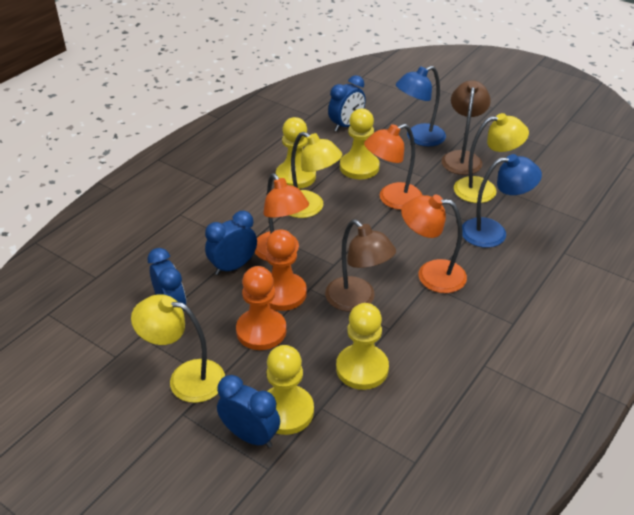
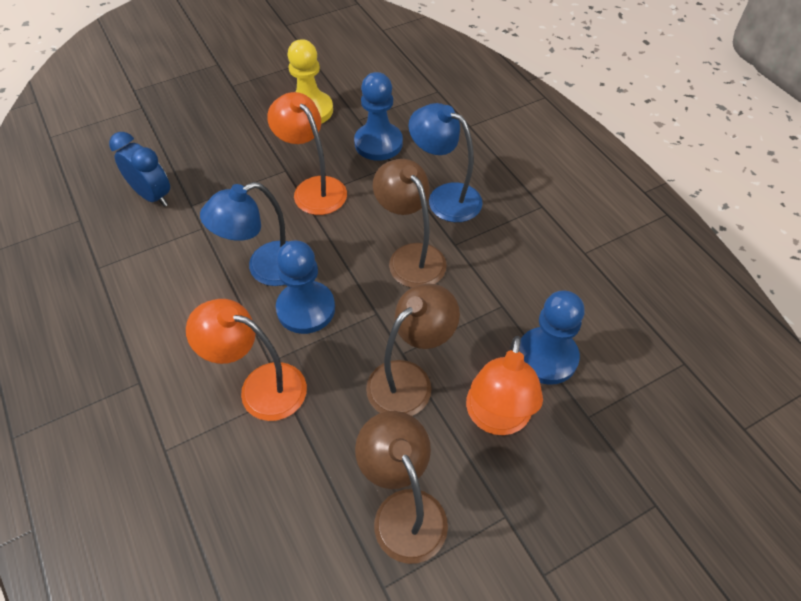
blue clock: 4 -> 1
blue pawn: 0 -> 3
brown lamp: 2 -> 3
orange pawn: 2 -> 0
yellow lamp: 3 -> 0
yellow pawn: 4 -> 1

